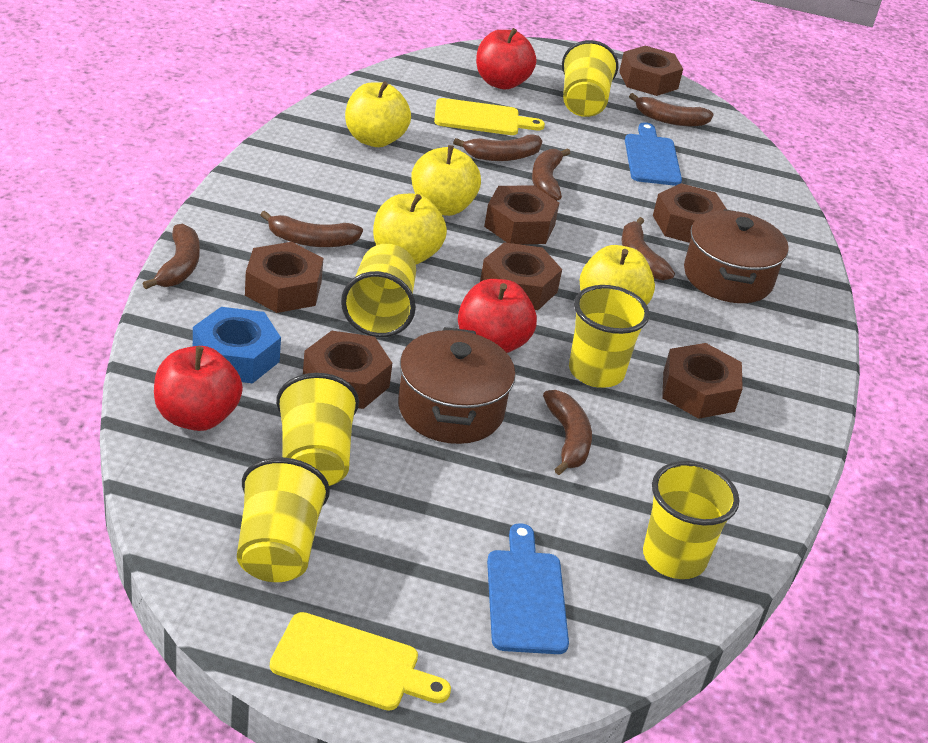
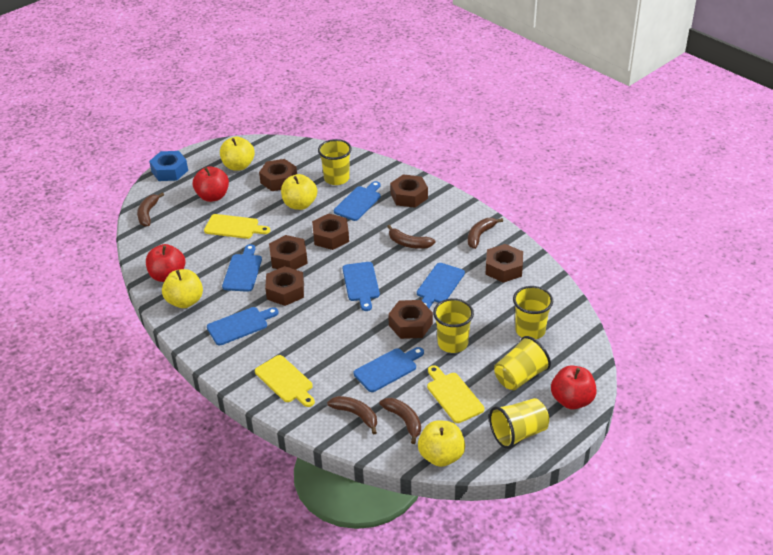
blue cutting board: 2 -> 6
brown banana: 7 -> 5
brown pot: 2 -> 0
yellow cup: 6 -> 5
yellow cutting board: 2 -> 3

